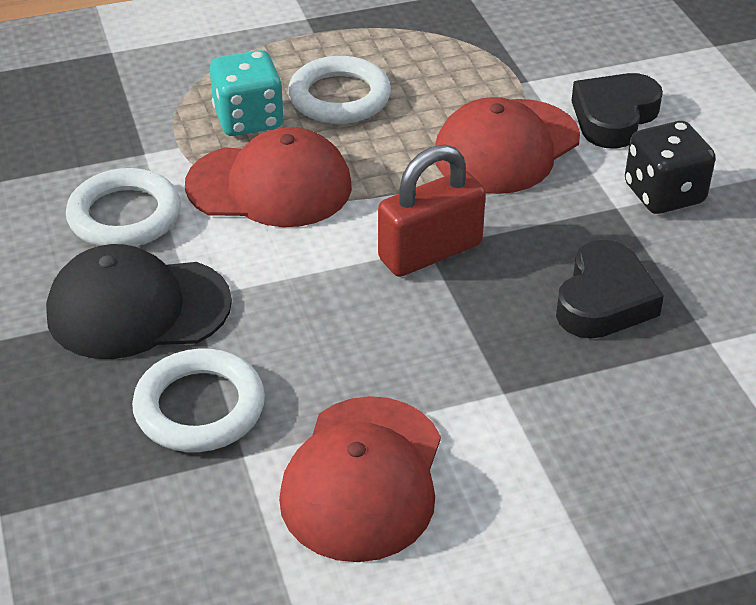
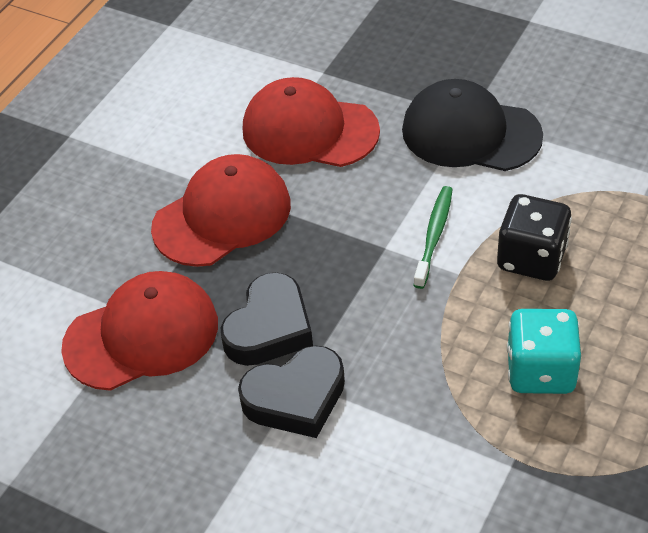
green toothbrush: 0 -> 1
red padlock: 1 -> 0
white ring: 3 -> 0

